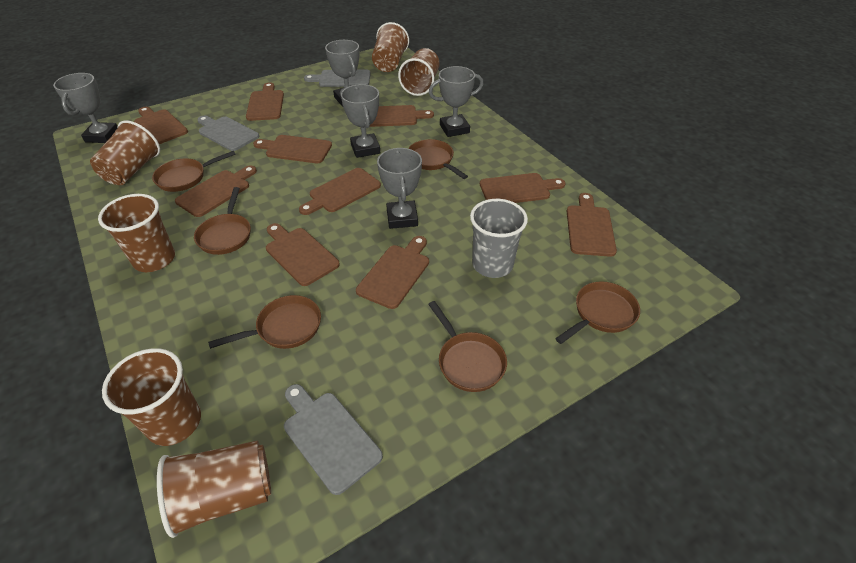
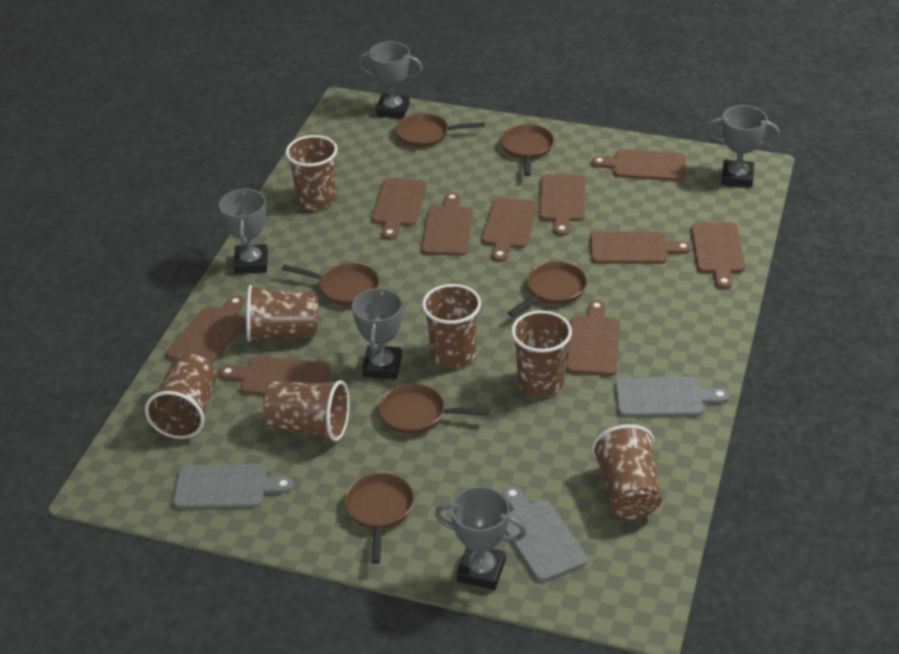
brown cup: 6 -> 7
grey cup: 1 -> 0

